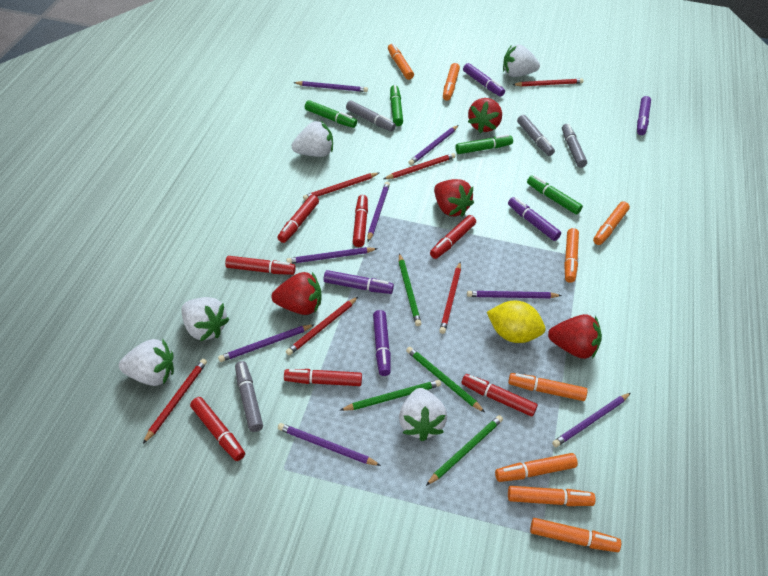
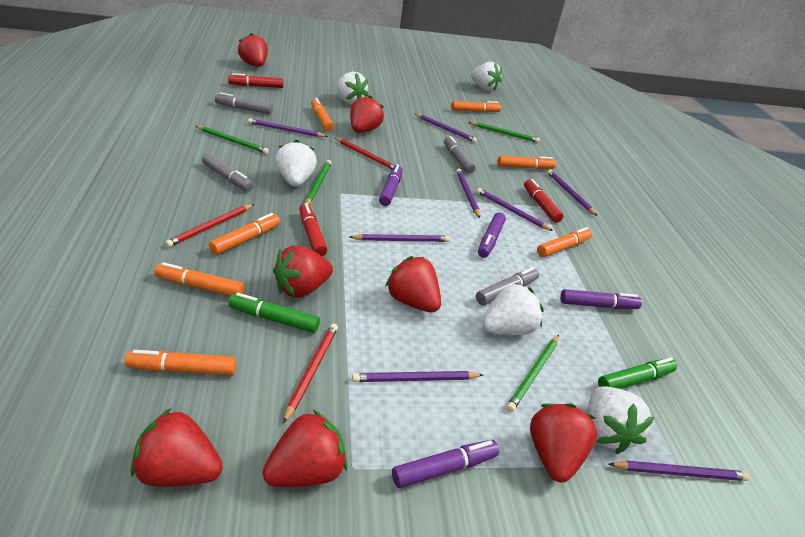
green marker: 4 -> 2
orange marker: 8 -> 7
purple marker: 5 -> 4
red marker: 7 -> 3
red pencil: 6 -> 3
red strawberry: 4 -> 7
yellow lemon: 1 -> 0

